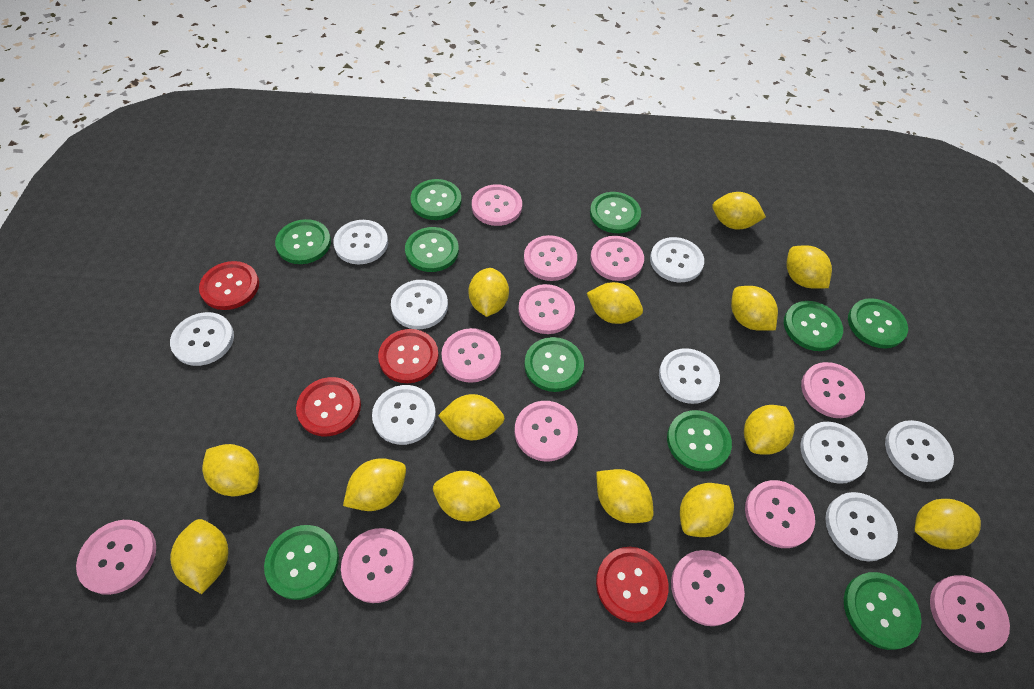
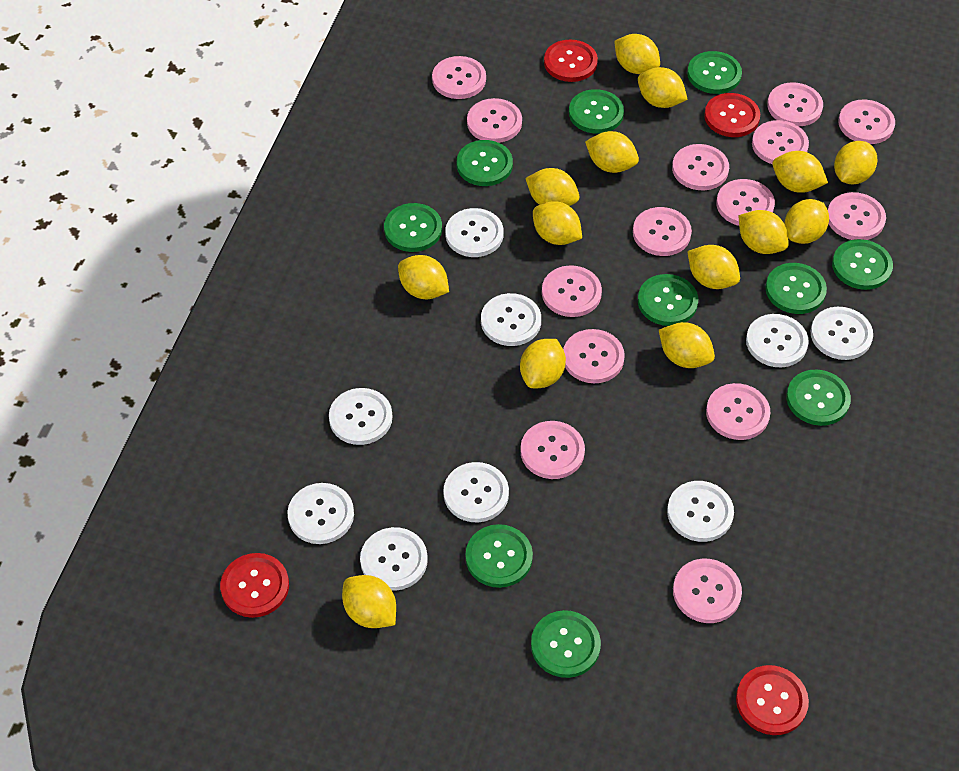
pink button: 12 -> 14

